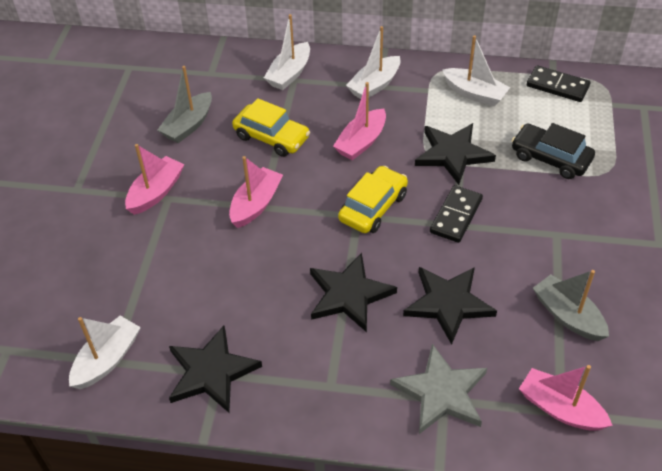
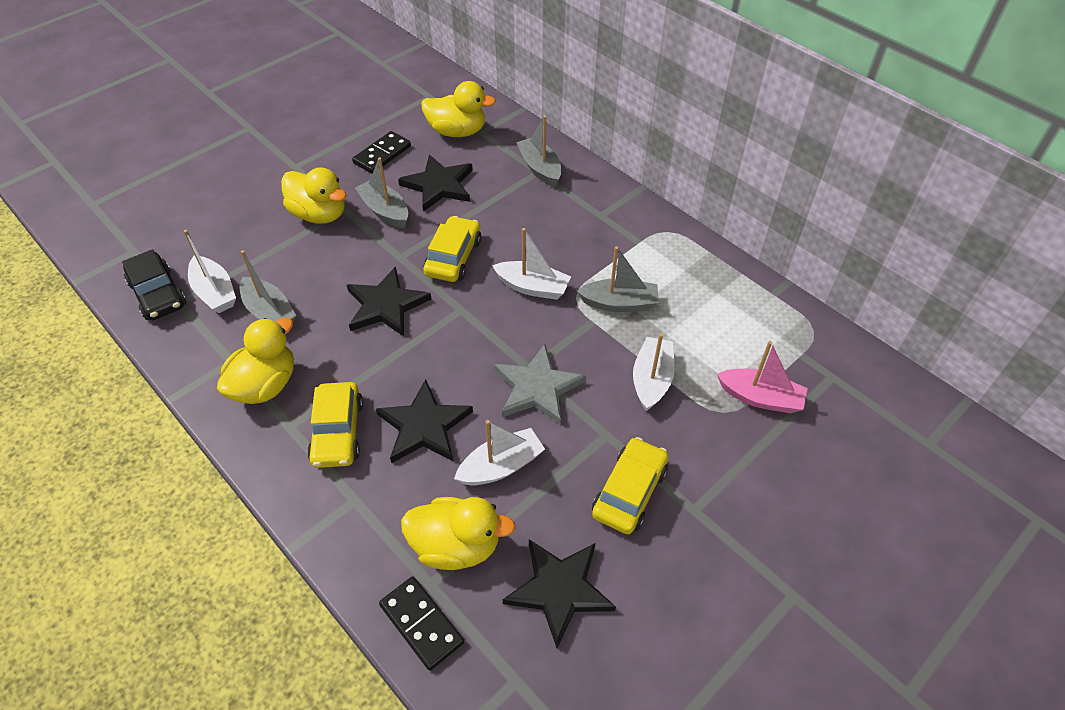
grey boat: 2 -> 4
pink boat: 4 -> 1
yellow car: 2 -> 3
yellow duck: 0 -> 4

